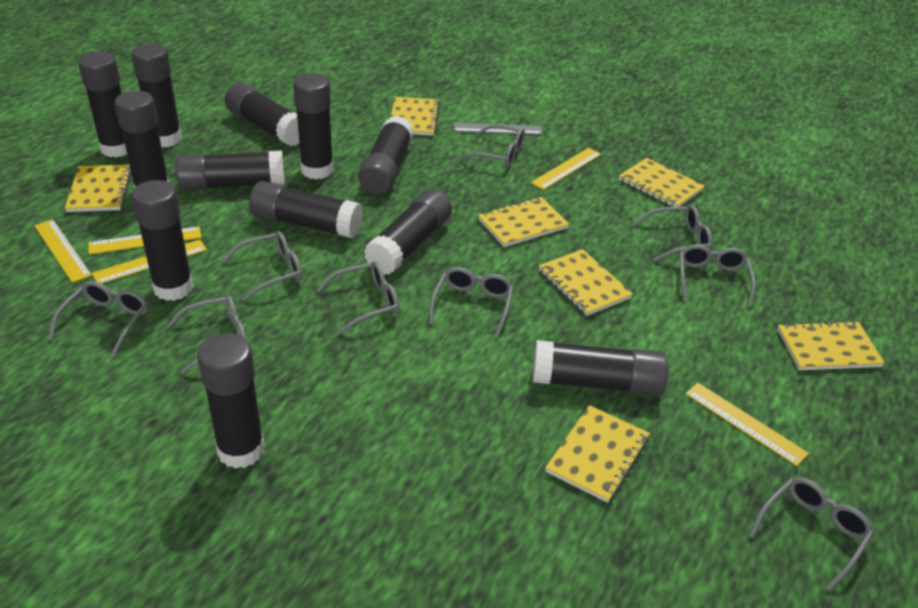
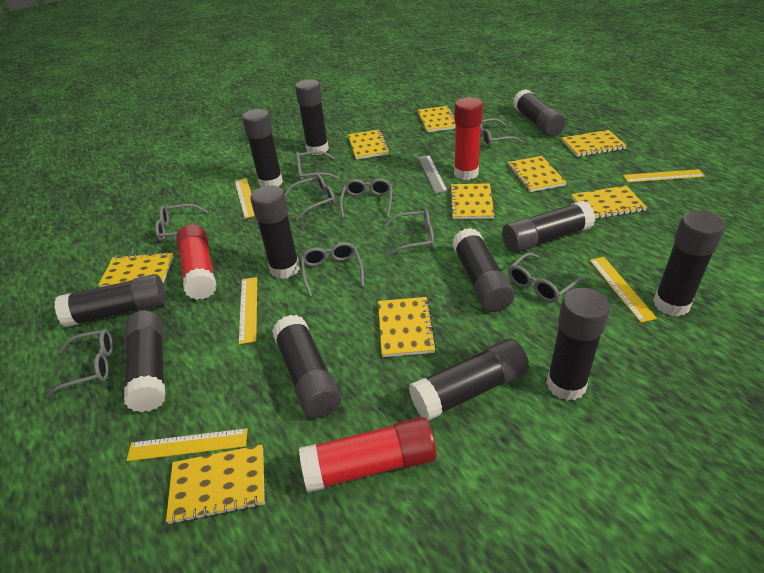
red glue stick: 0 -> 3
yellow notebook: 7 -> 9

